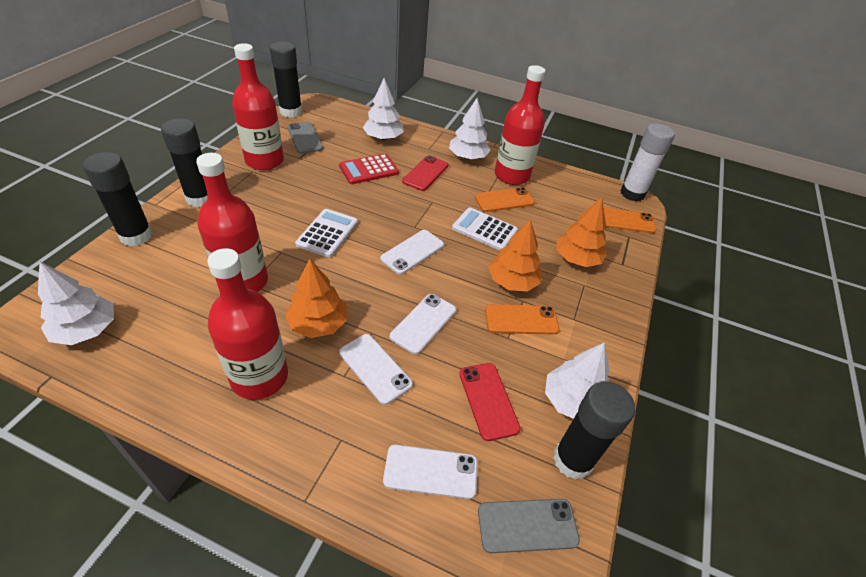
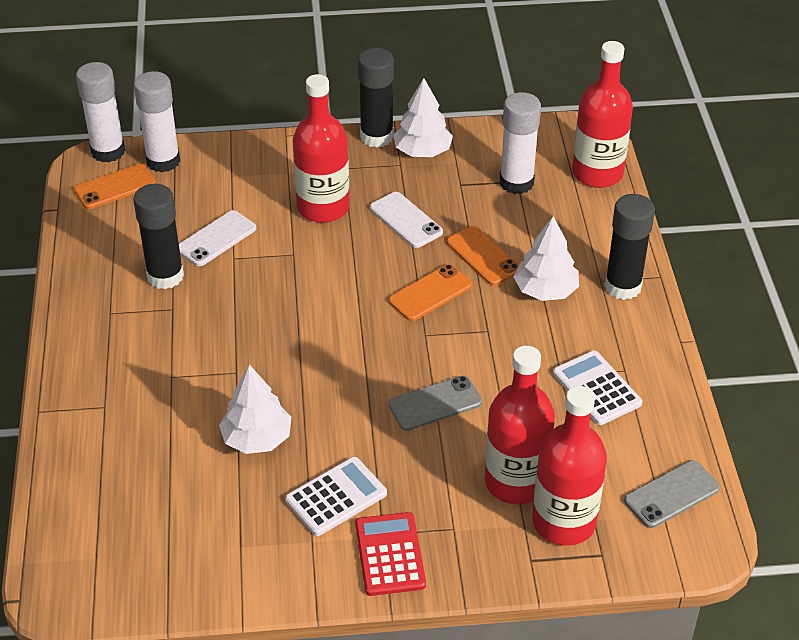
black glue stick: 4 -> 3
orange tree: 3 -> 0
red phone: 2 -> 0
white glue stick: 1 -> 3
white phone: 4 -> 2
white tree: 4 -> 3

